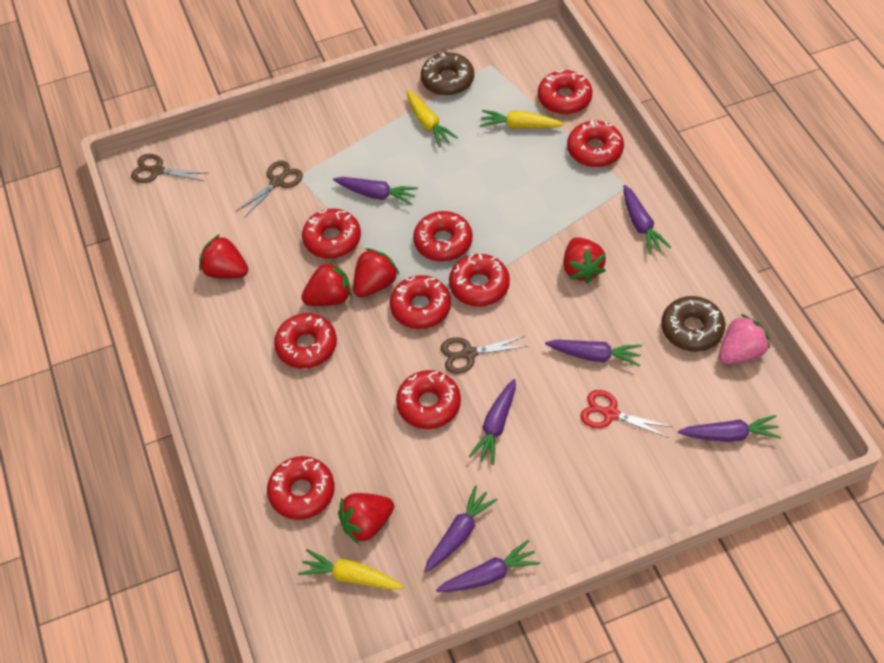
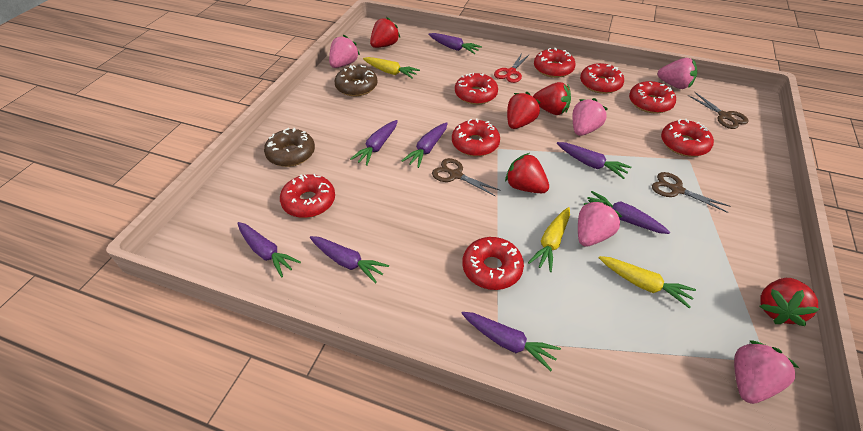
pink strawberry: 1 -> 5
purple carrot: 7 -> 8
red donut: 9 -> 8

